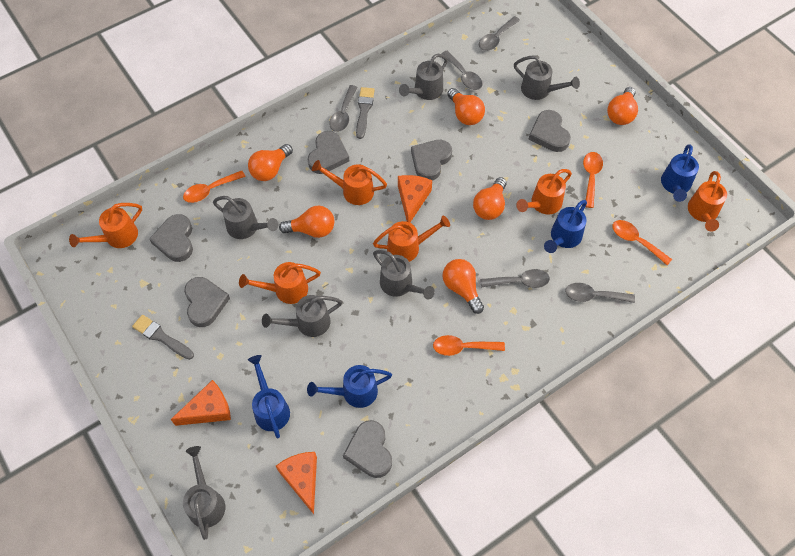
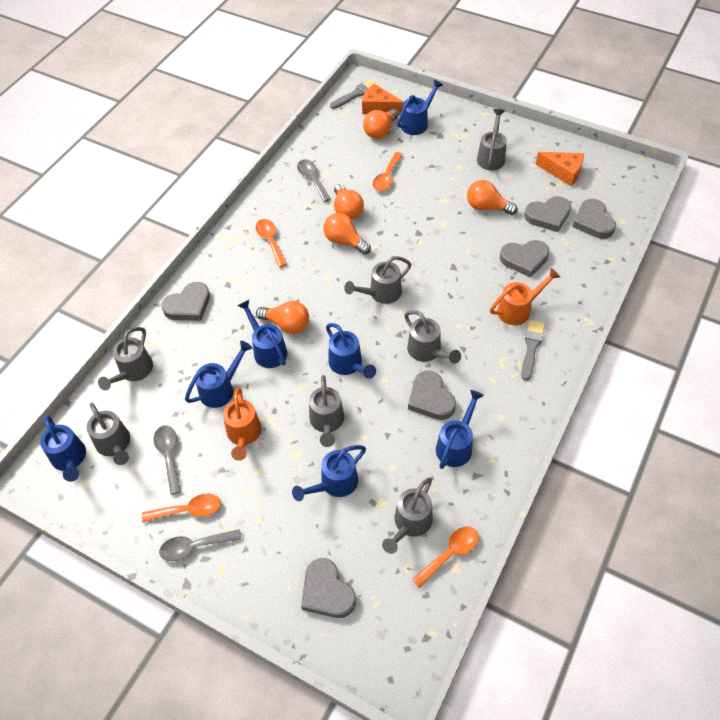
blue watering can: 4 -> 7
grey spoon: 5 -> 3
grey watering can: 6 -> 7
orange cheese: 3 -> 2
orange light bulb: 6 -> 5
orange watering can: 6 -> 2

